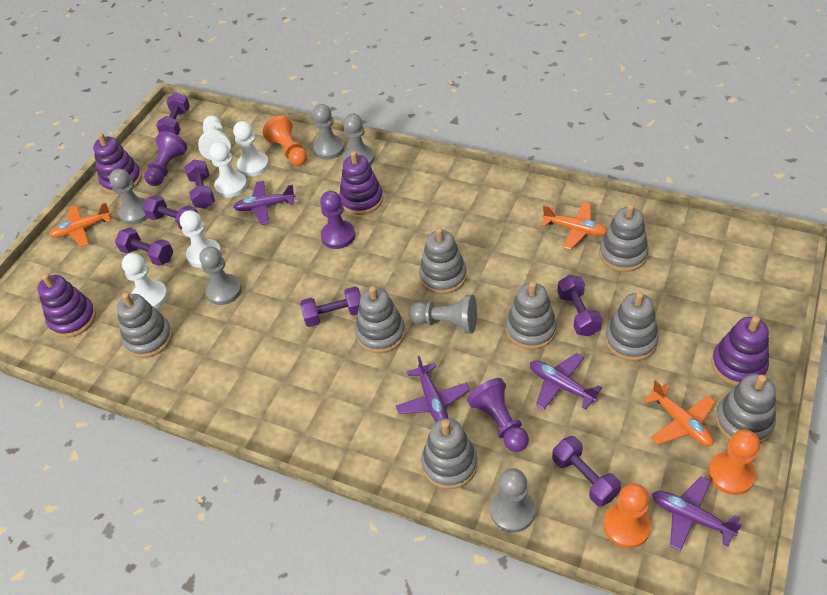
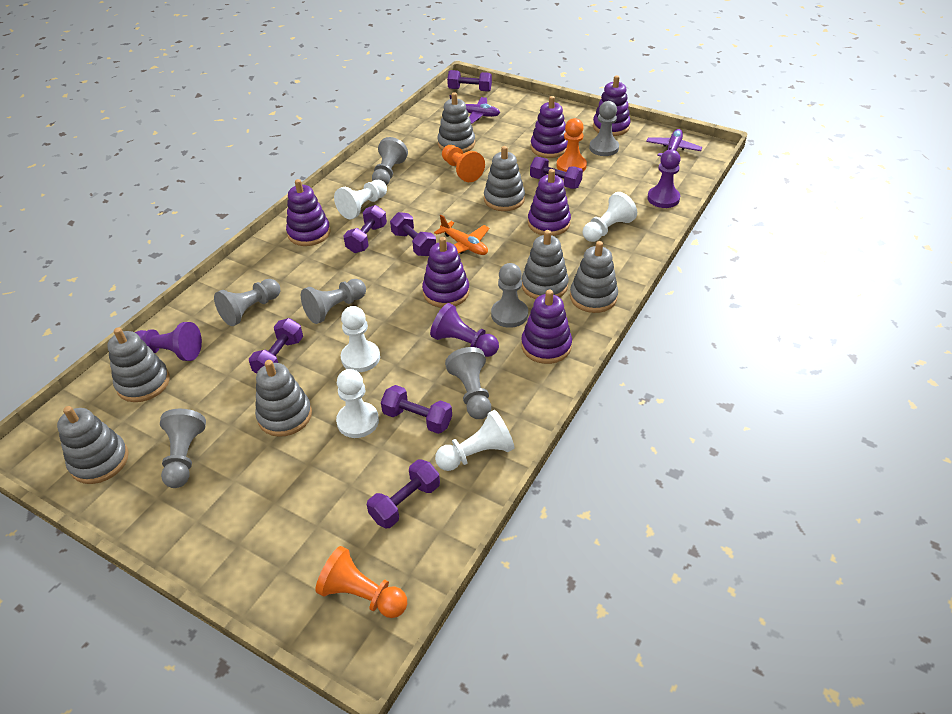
grey pawn: 6 -> 7
grey stacking toy: 8 -> 7
orange plane: 3 -> 1
purple plane: 4 -> 2
purple stacking toy: 4 -> 6

